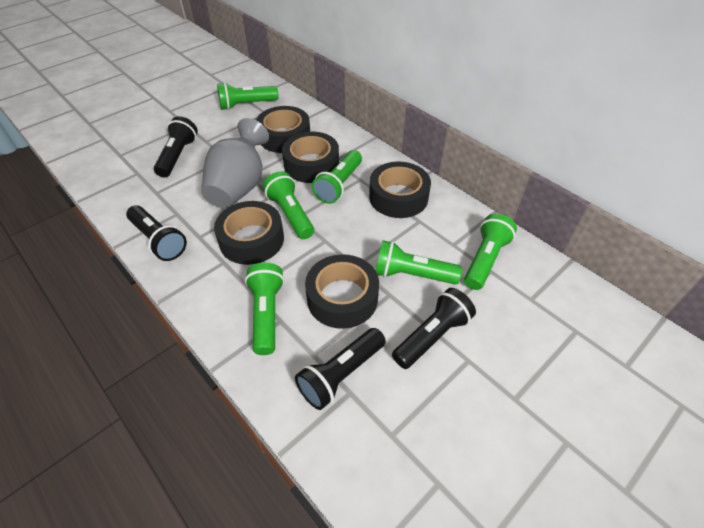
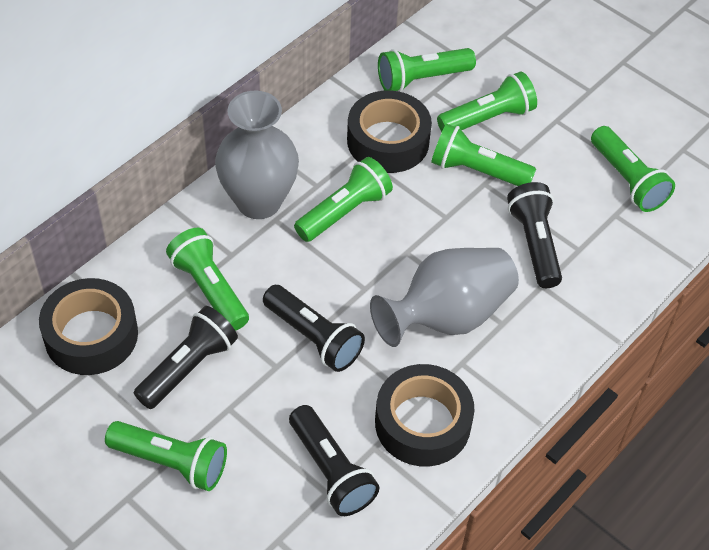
black tape: 5 -> 3
green flashlight: 6 -> 7
grey vase: 1 -> 2

